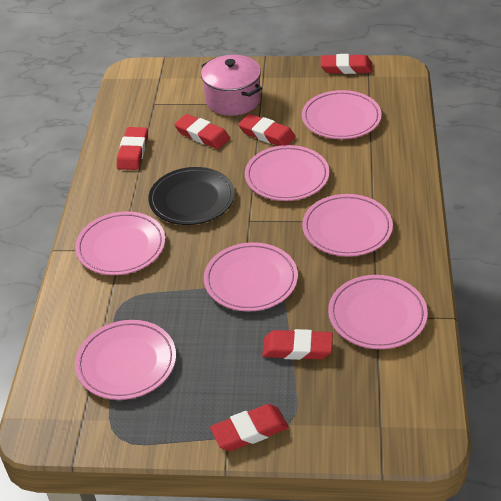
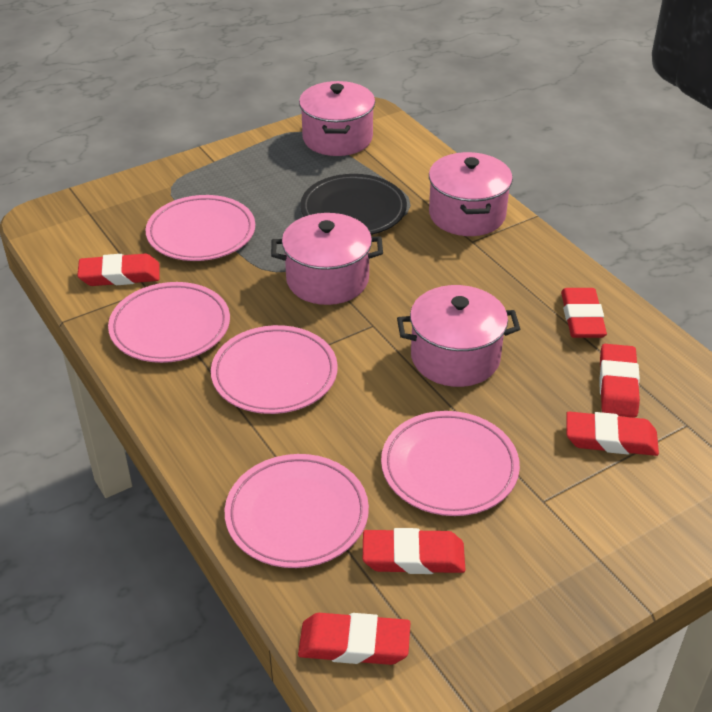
pink plate: 7 -> 5
pink pot: 1 -> 4

